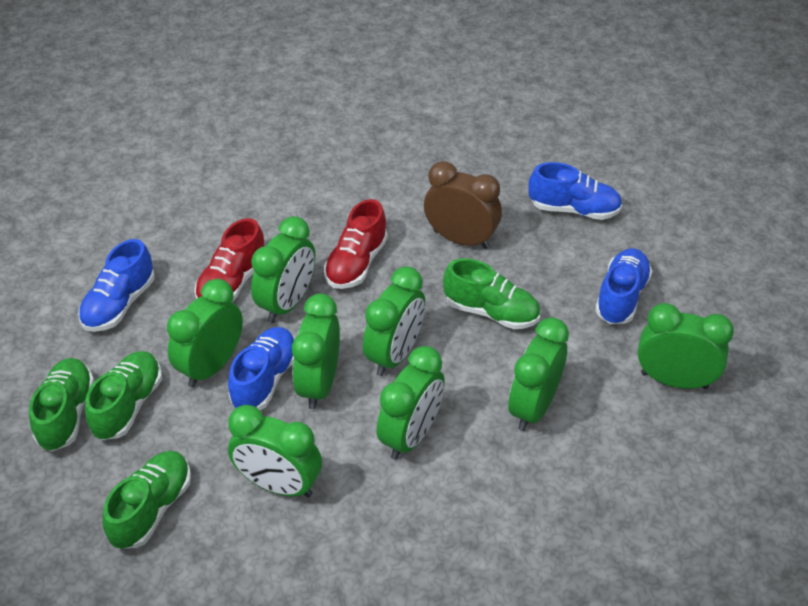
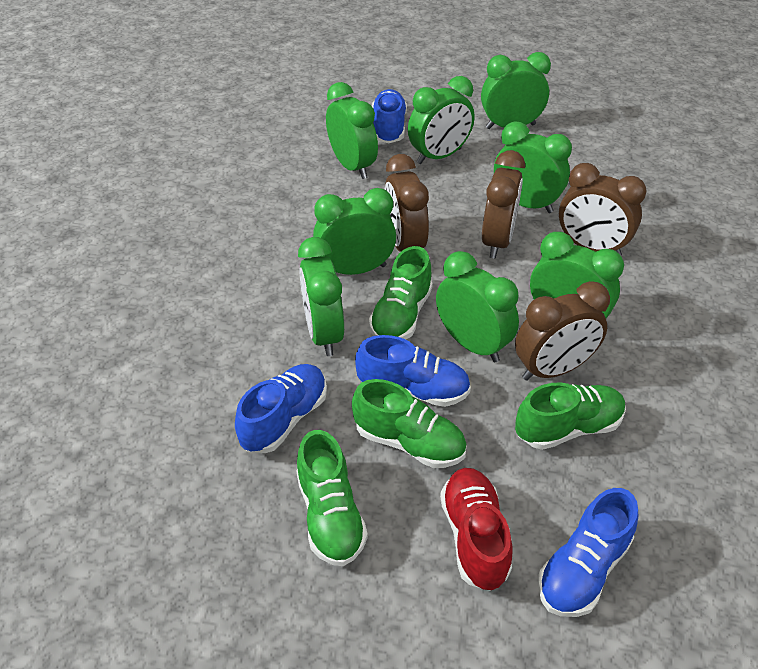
brown clock: 1 -> 4
red shoe: 2 -> 1

